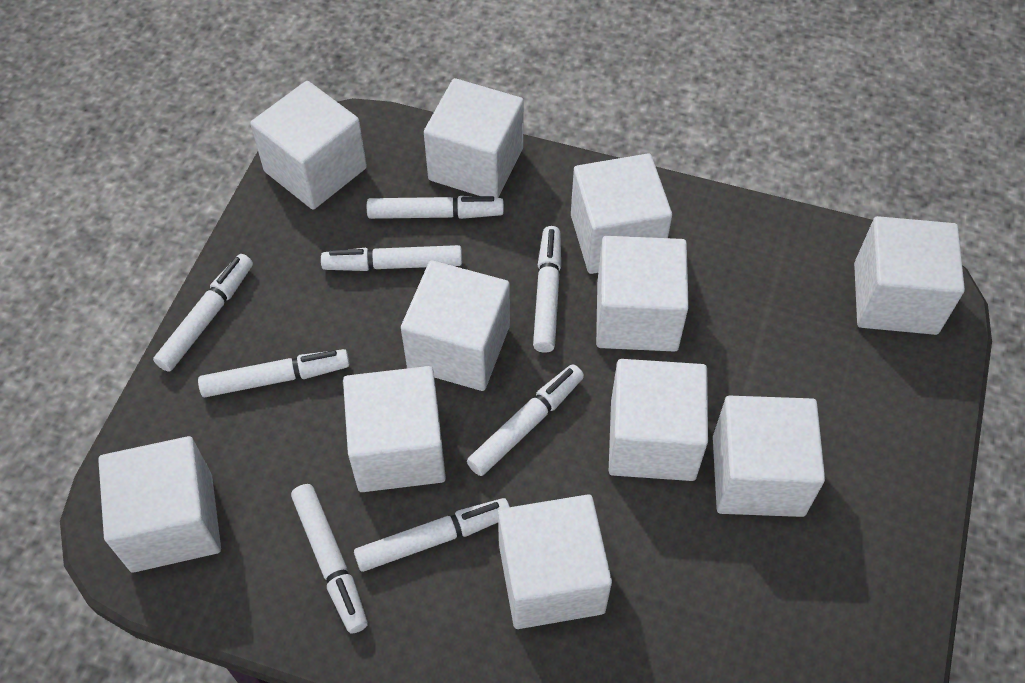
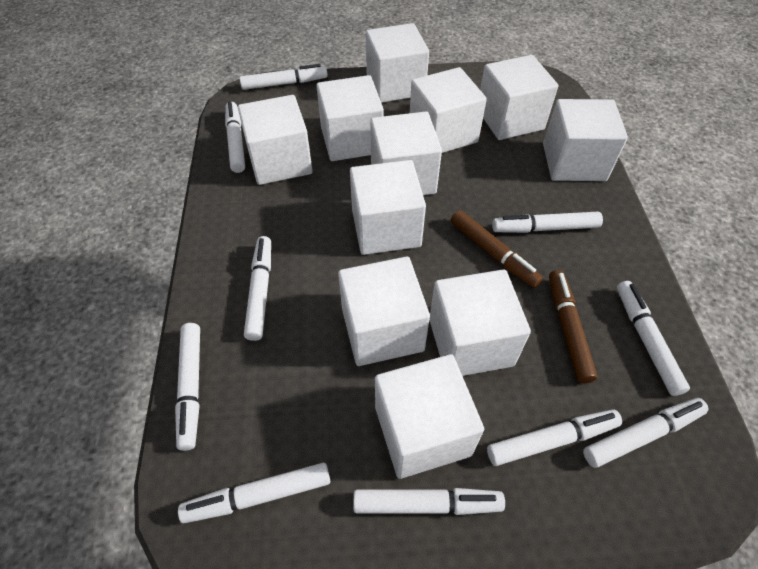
brown marker: 0 -> 2
white marker: 8 -> 10

